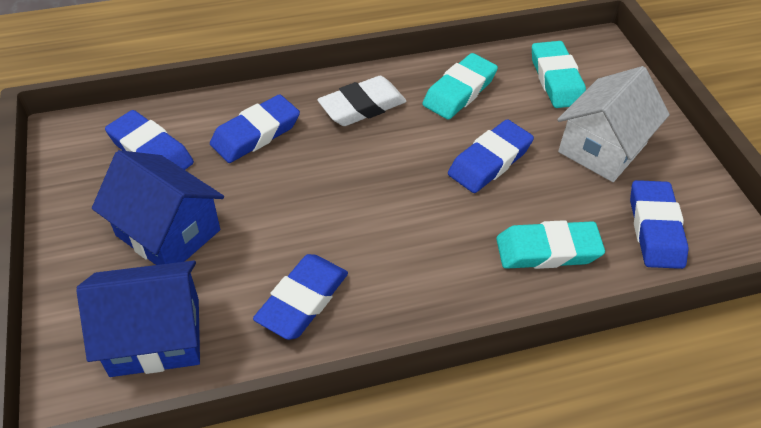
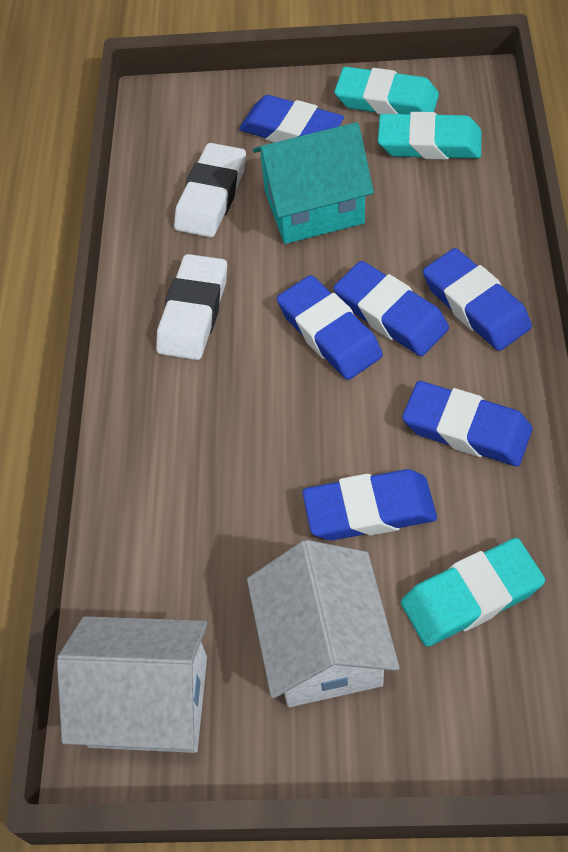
blue eraser: 5 -> 6
blue house: 2 -> 0
turquoise house: 0 -> 1
white eraser: 1 -> 2
white house: 1 -> 2

